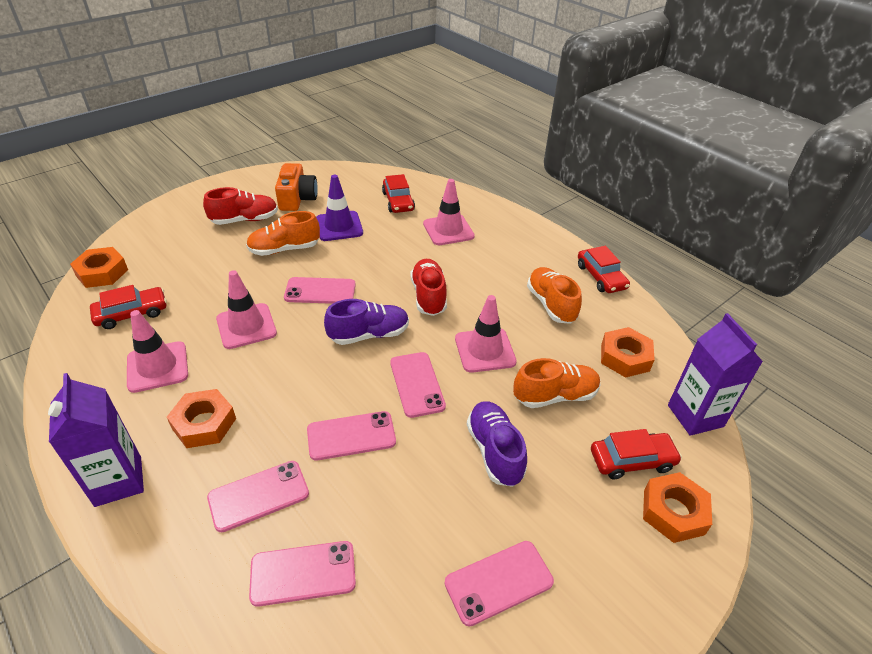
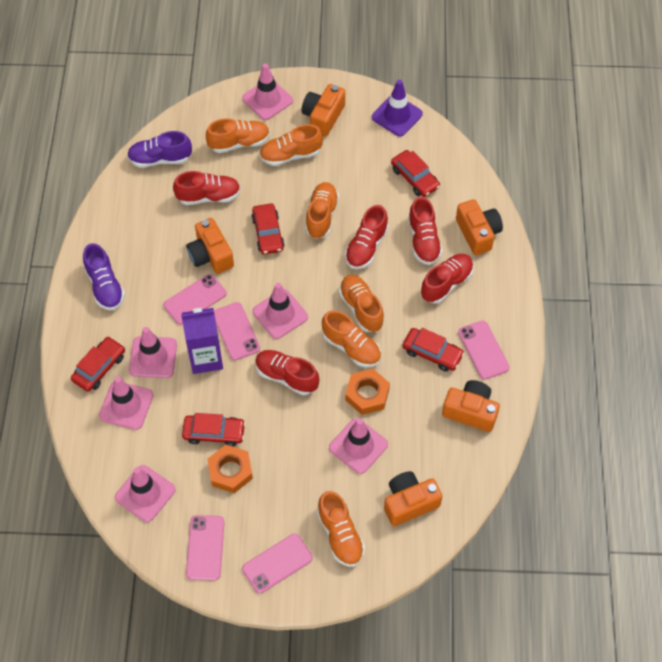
orange camera: 1 -> 5
orange nut: 4 -> 2
orange shoe: 3 -> 6
pink phone: 6 -> 5
pink traffic cone: 4 -> 6
purple carton: 2 -> 1
red car: 4 -> 5
red shoe: 2 -> 5

